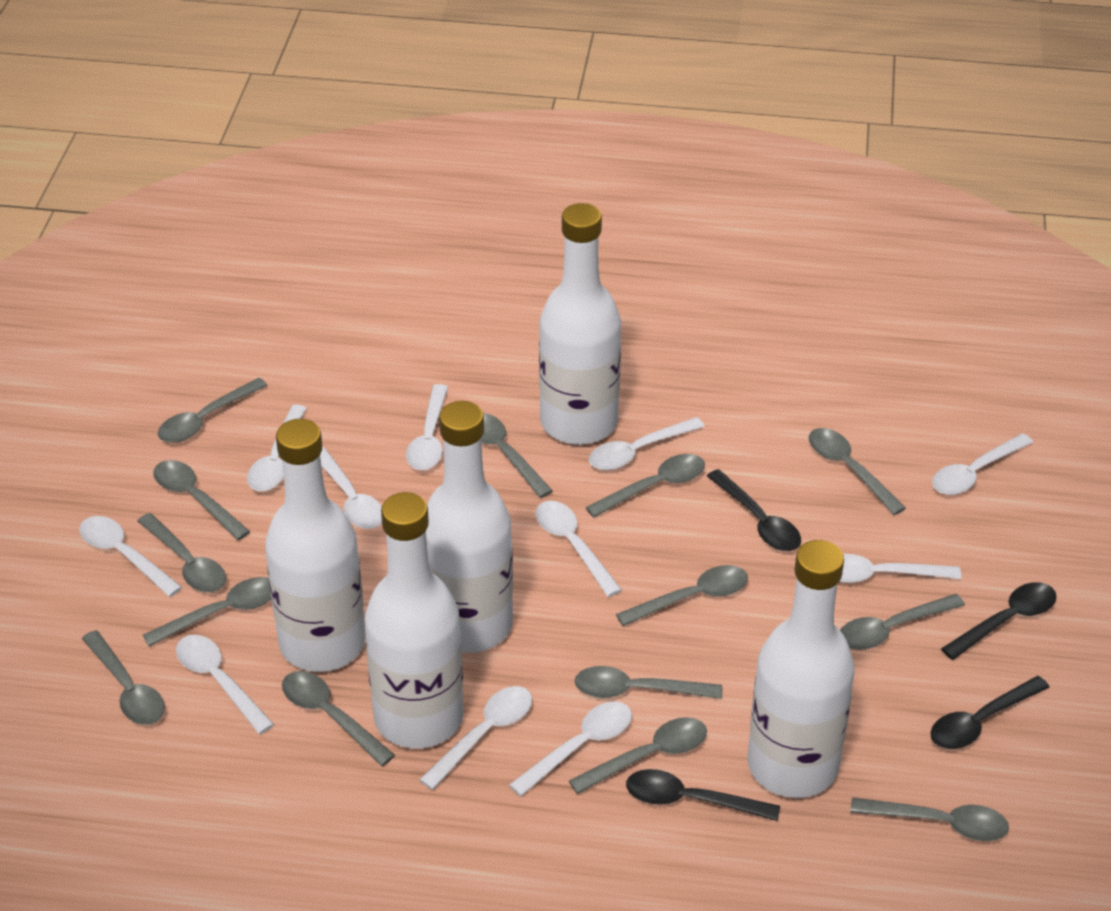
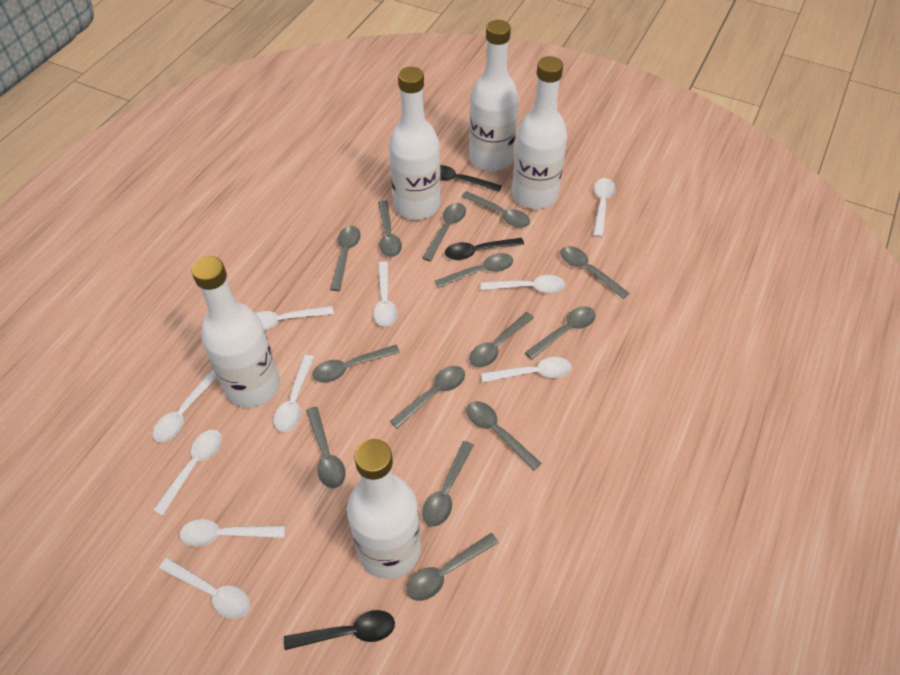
black spoon: 4 -> 3
white spoon: 11 -> 10

